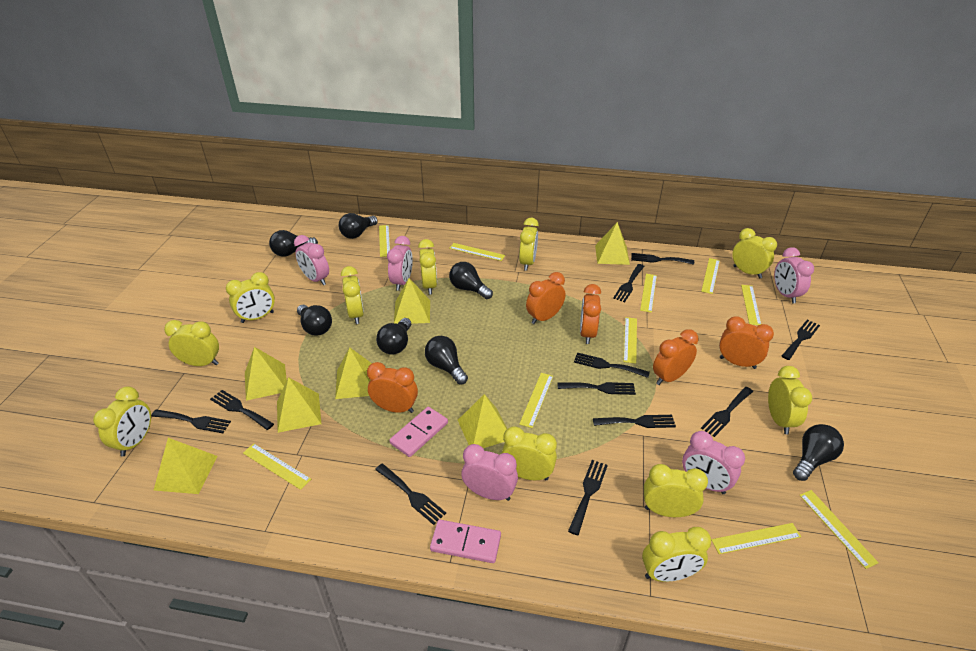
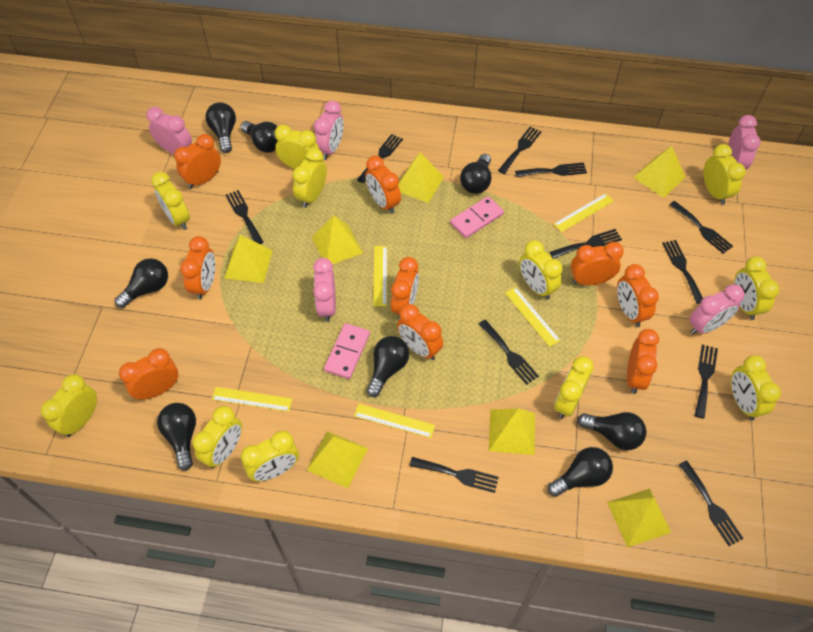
black light bulb: 7 -> 8
orange clock: 5 -> 9
yellow ruler: 10 -> 5

